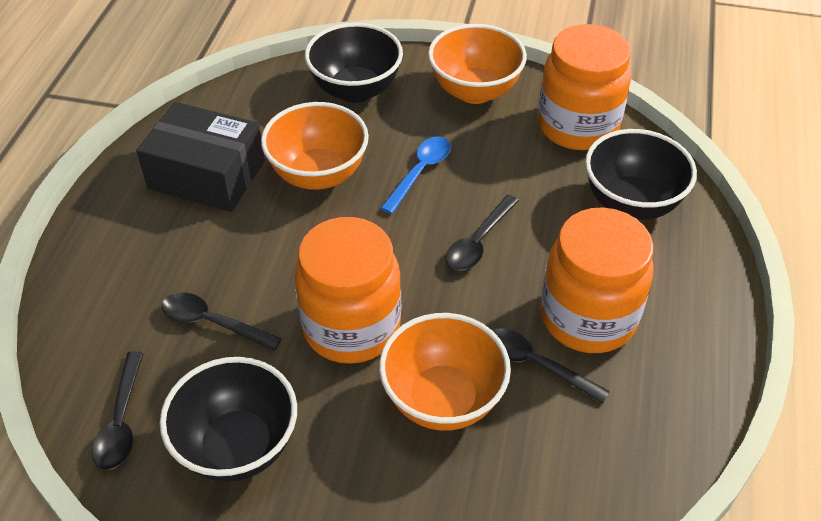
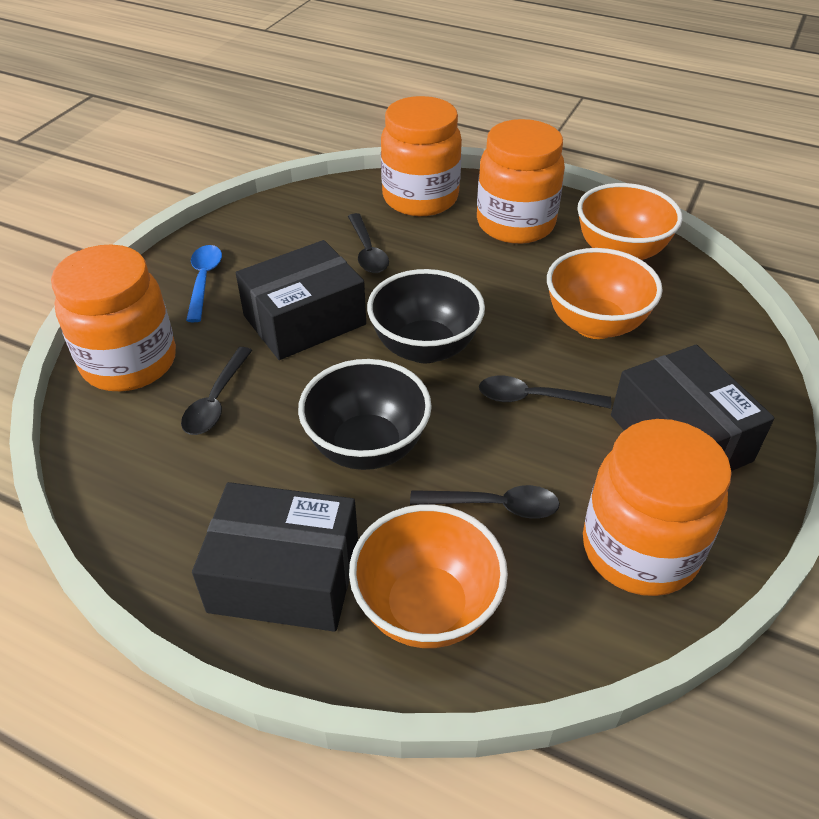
black bowl: 3 -> 2
black box: 1 -> 3
orange jar: 3 -> 4

